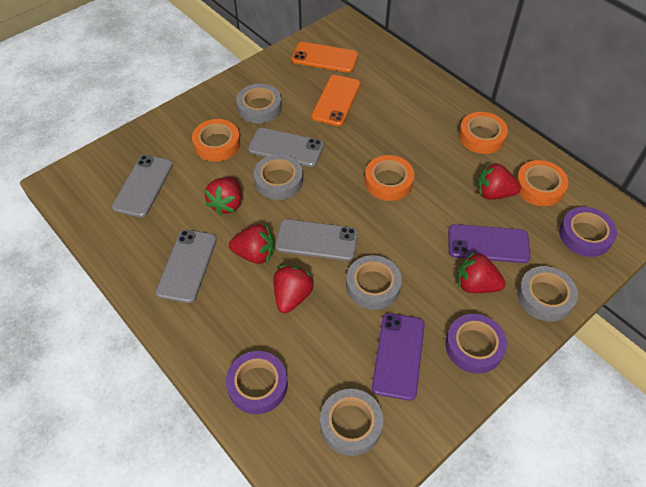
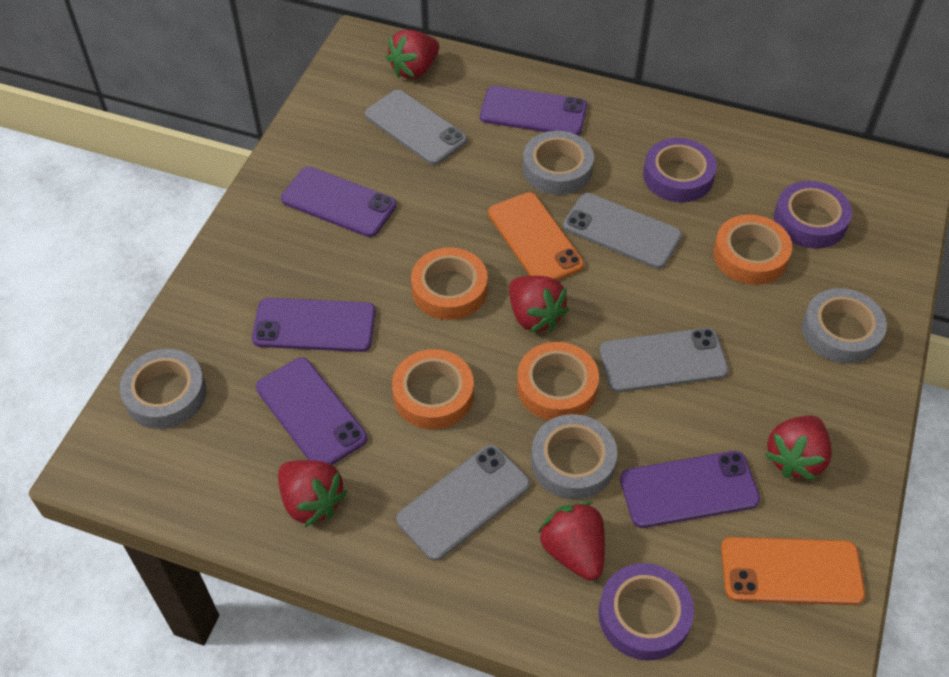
grey tape: 5 -> 4
purple phone: 2 -> 5

